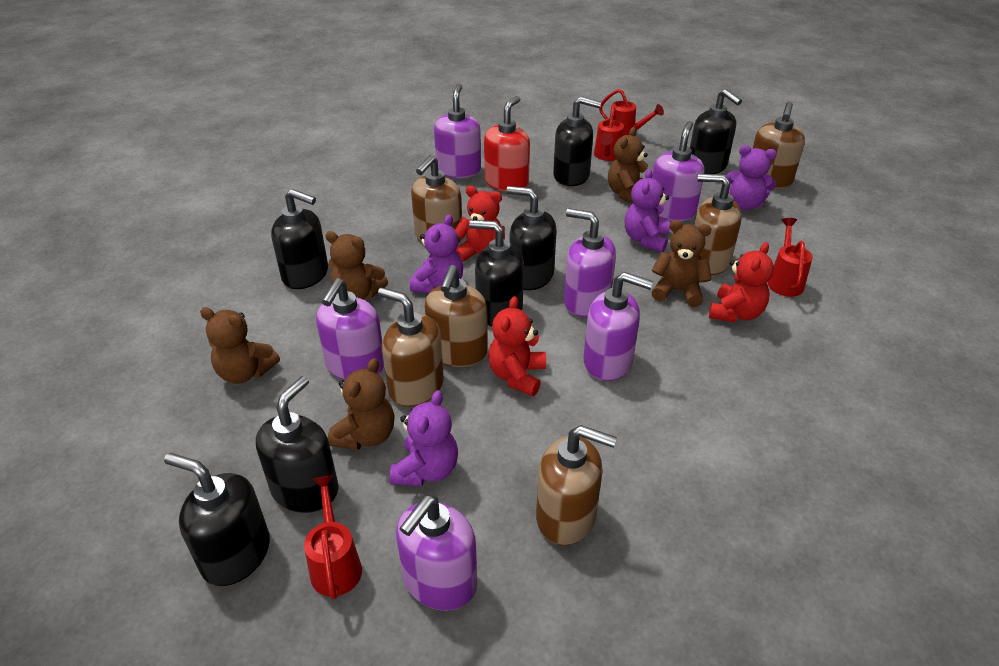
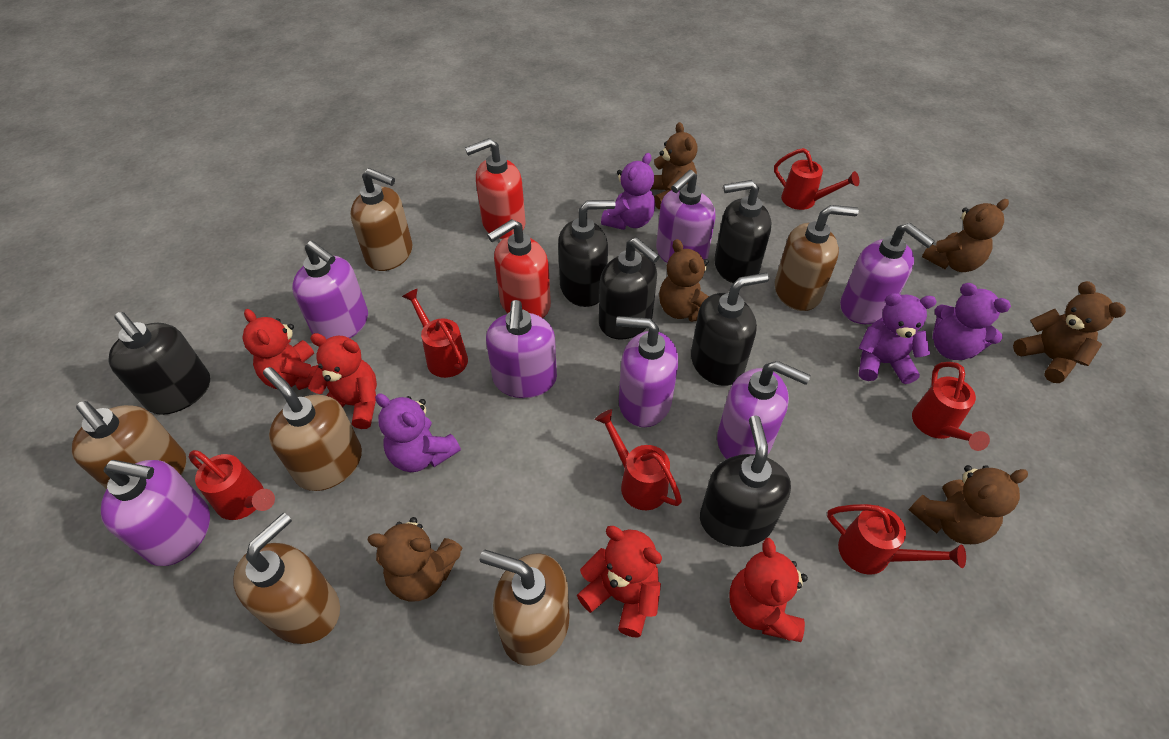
black soap dispenser: 7 -> 6
brown teddy bear: 5 -> 6
purple soap dispenser: 6 -> 7
red soap dispenser: 1 -> 2
red teddy bear: 3 -> 4
red watering can: 4 -> 6

